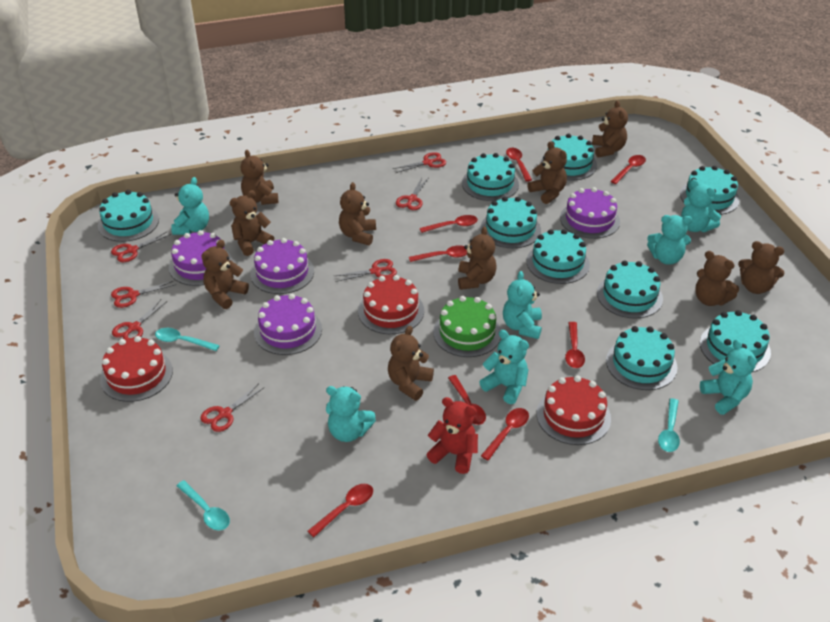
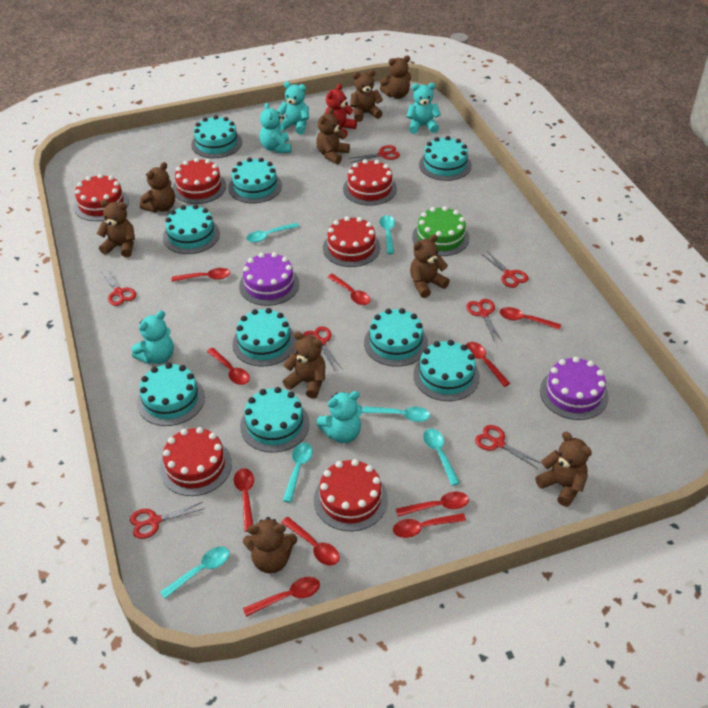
brown teddy bear: 10 -> 9
purple cake: 4 -> 2
red cake: 3 -> 6
red spoon: 8 -> 10
turquoise spoon: 3 -> 6
turquoise teddy bear: 7 -> 5

